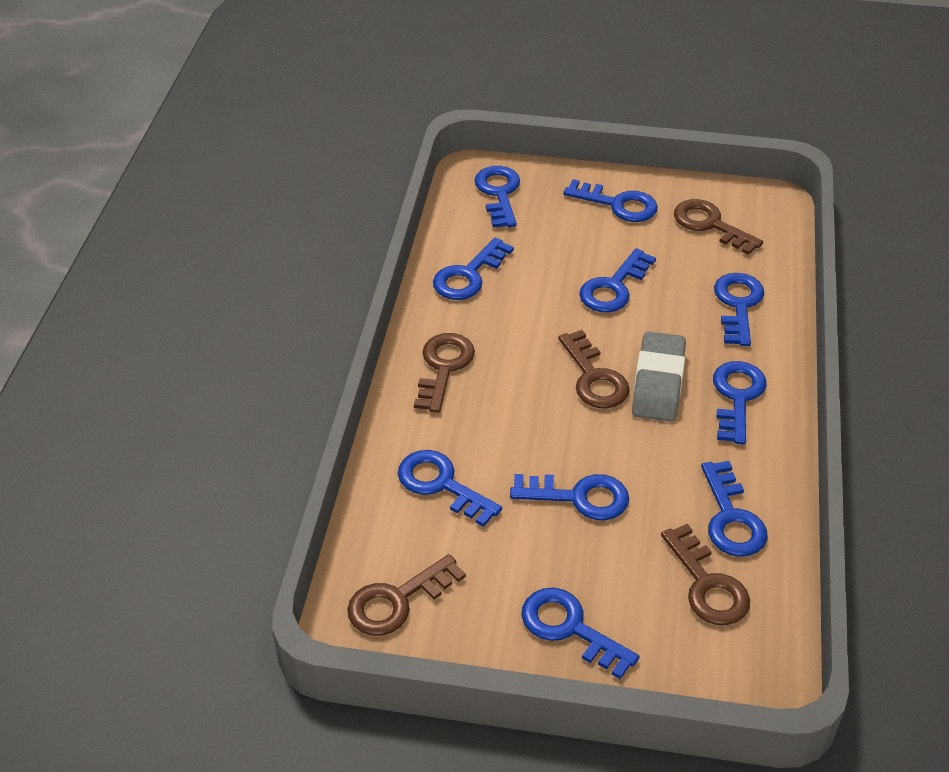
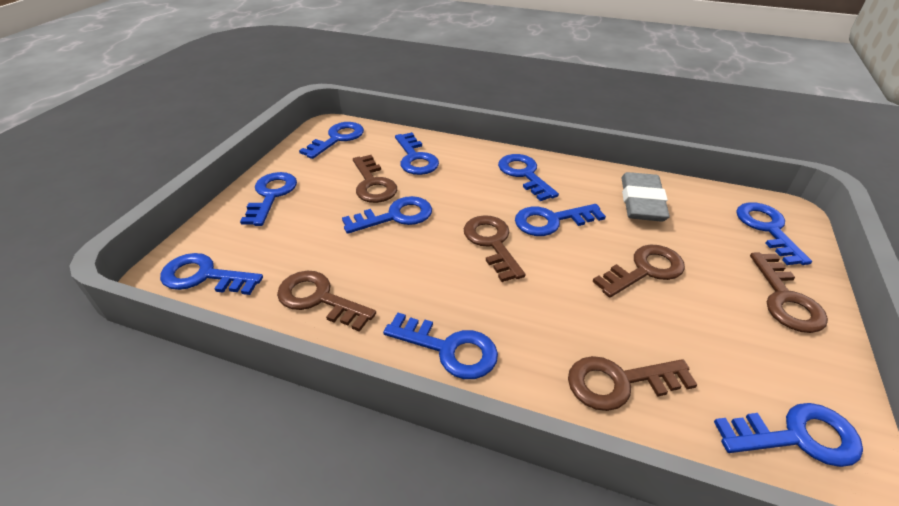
brown key: 5 -> 6

